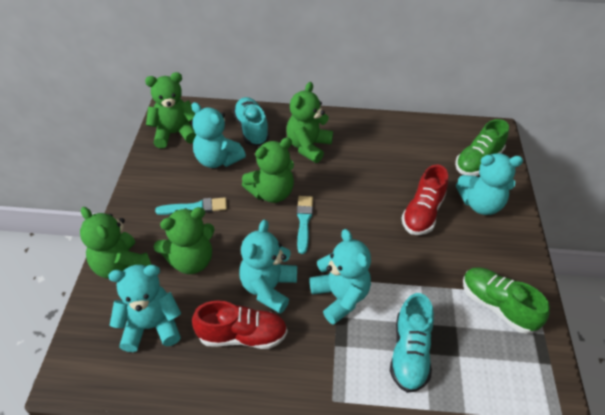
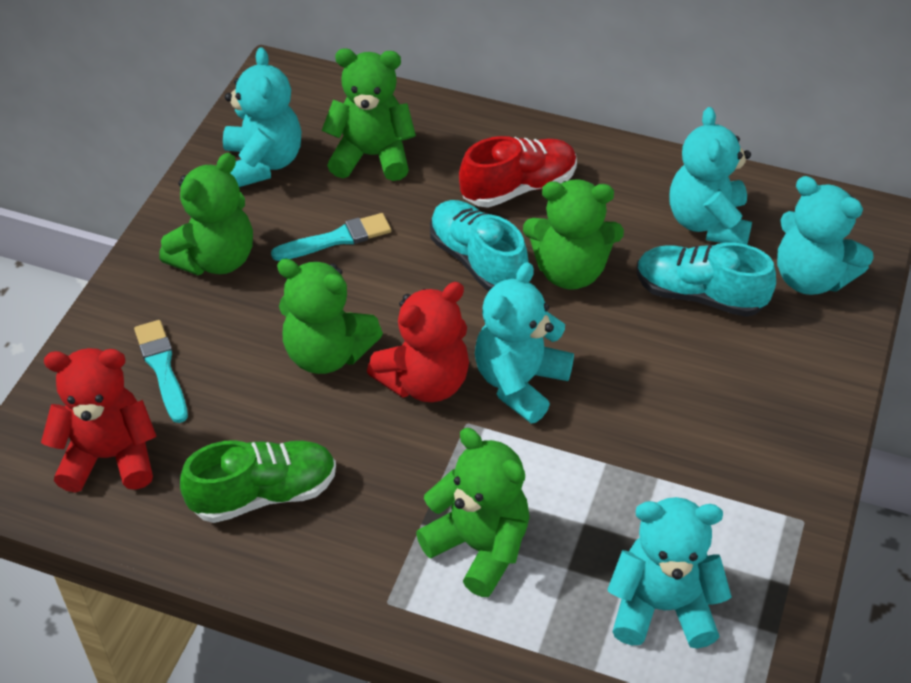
green shoe: 2 -> 1
red shoe: 2 -> 1
red teddy bear: 0 -> 2

